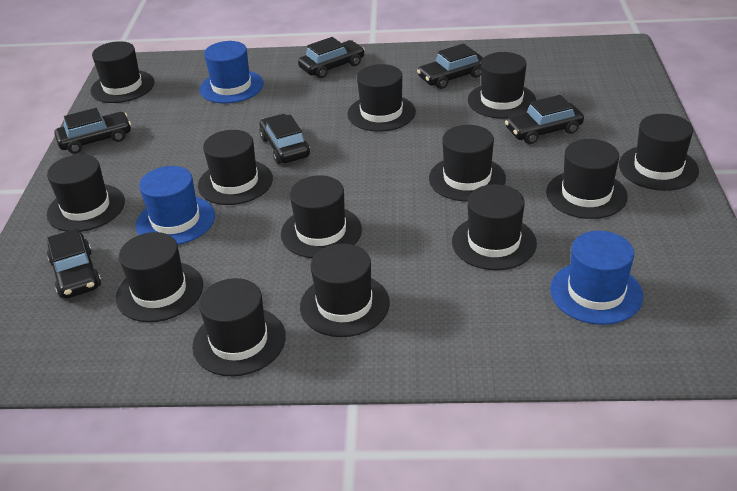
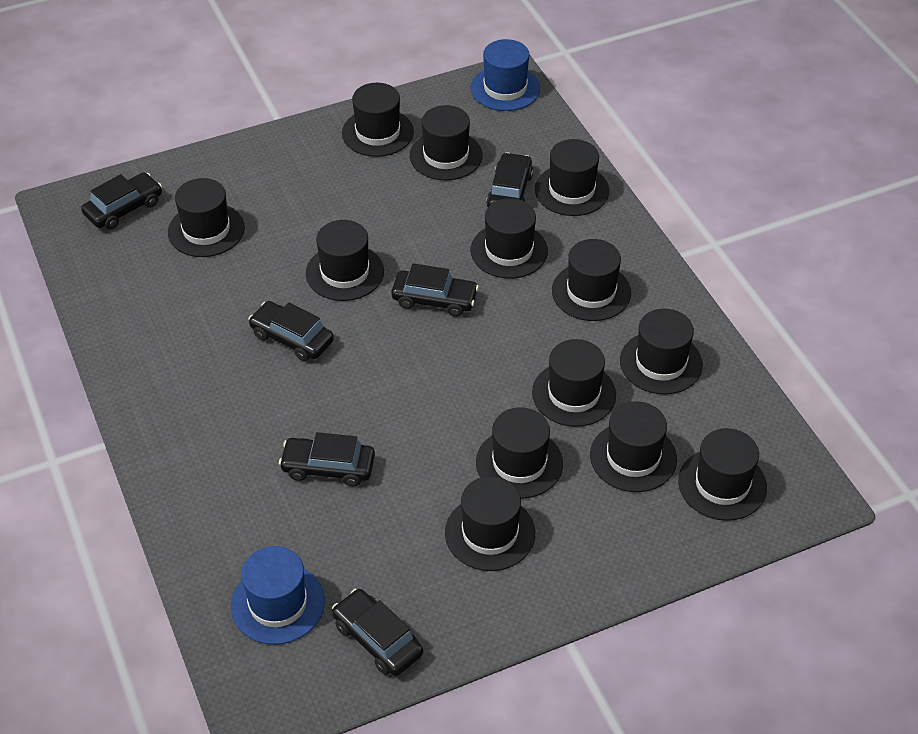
blue hat: 3 -> 2

